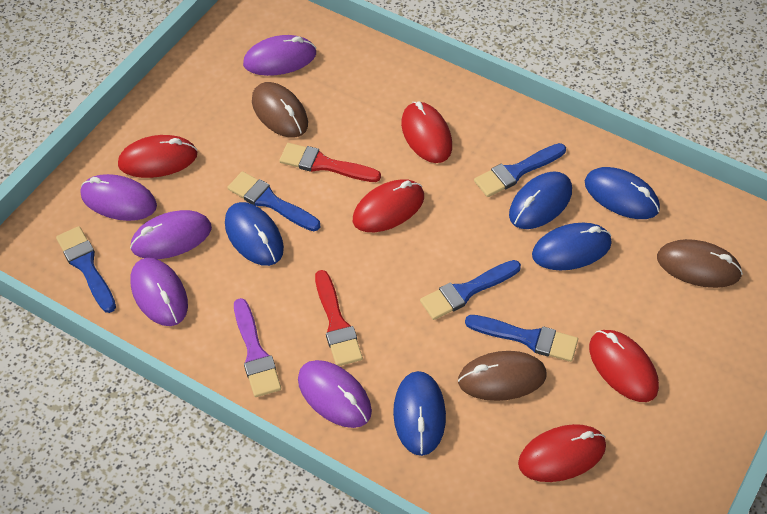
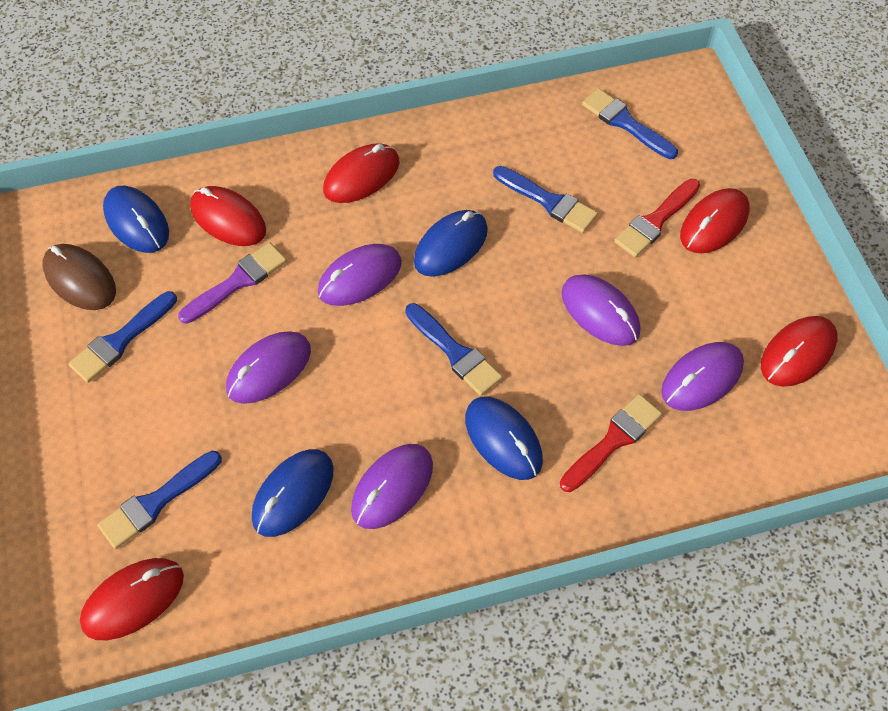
blue mouse: 5 -> 4
brown mouse: 3 -> 1

